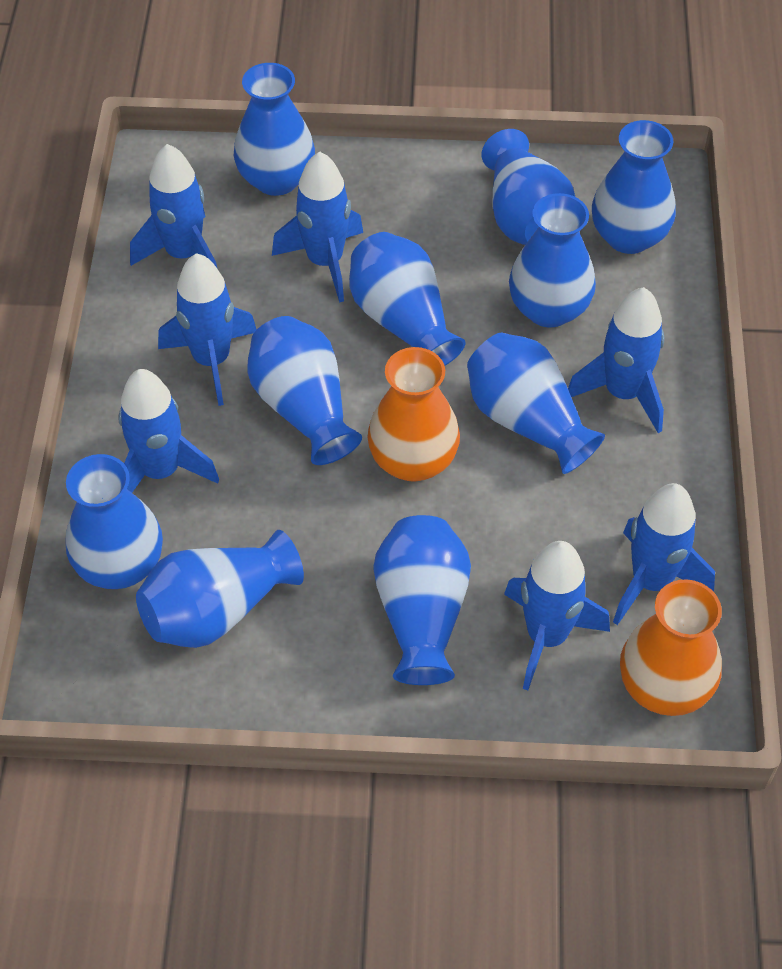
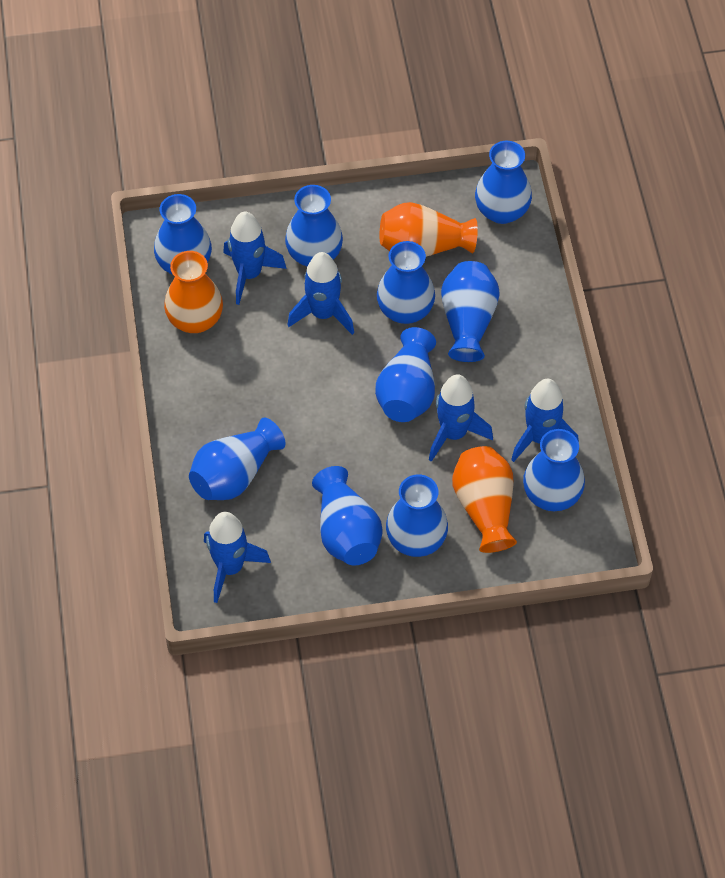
blue rocket: 7 -> 5
orange vase: 2 -> 3

